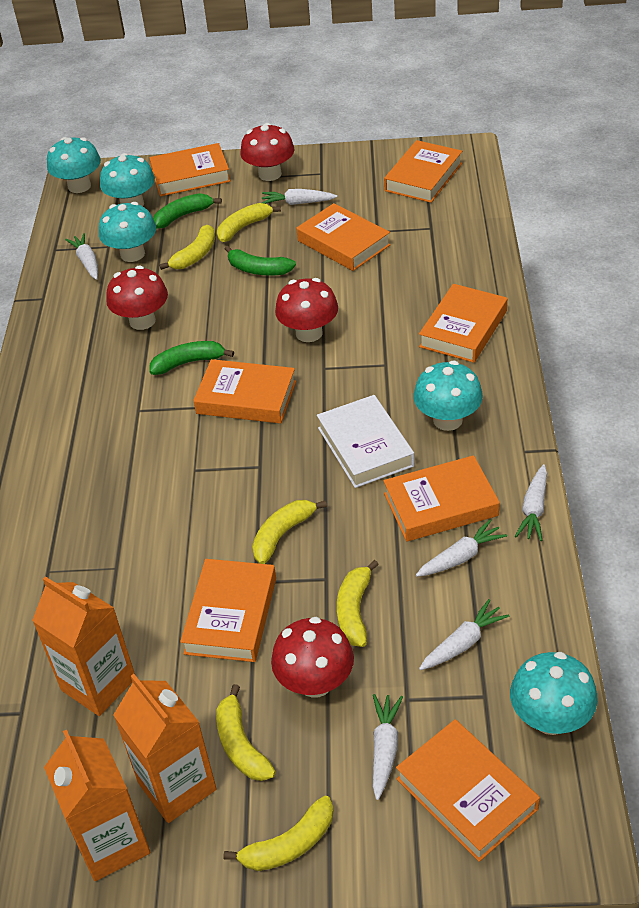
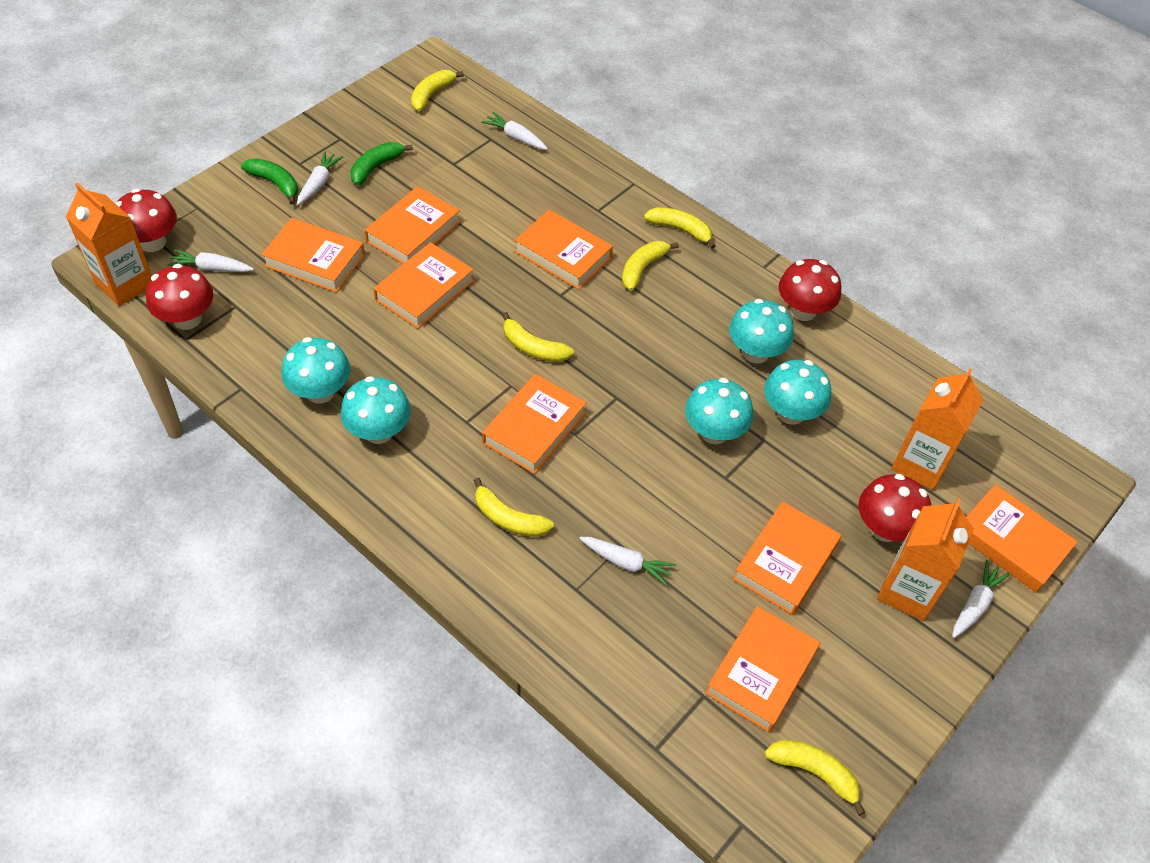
green banana: 3 -> 2
white book: 1 -> 0
white carrot: 6 -> 5

